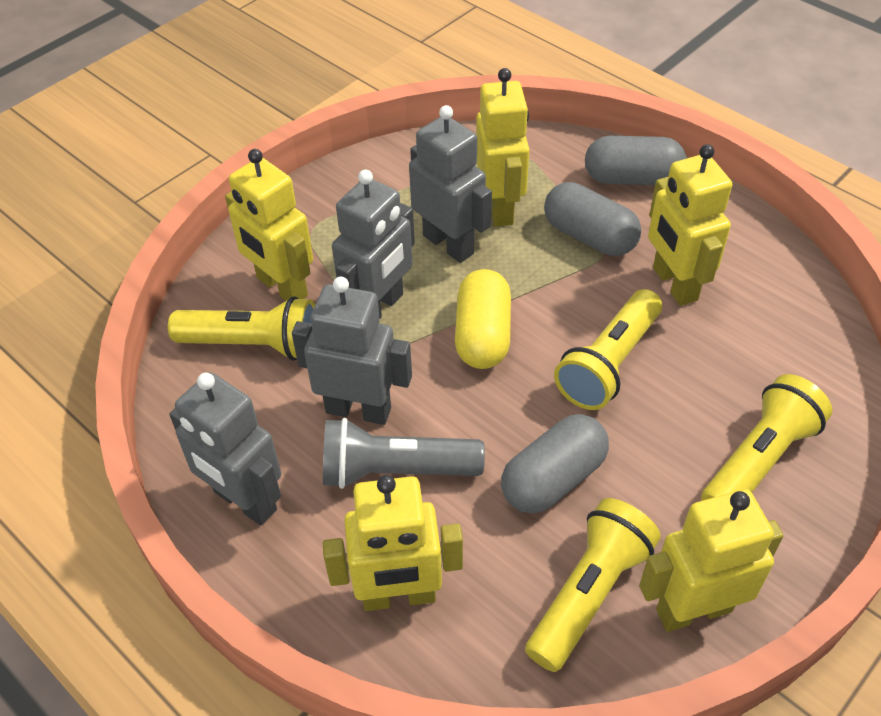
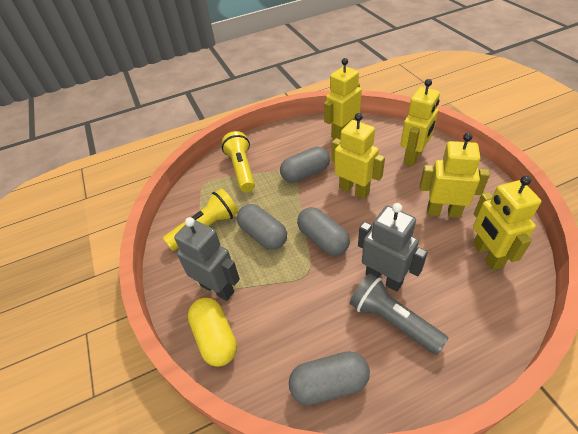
grey capsule: 3 -> 4
grey robot: 4 -> 2
yellow flashlight: 4 -> 2

